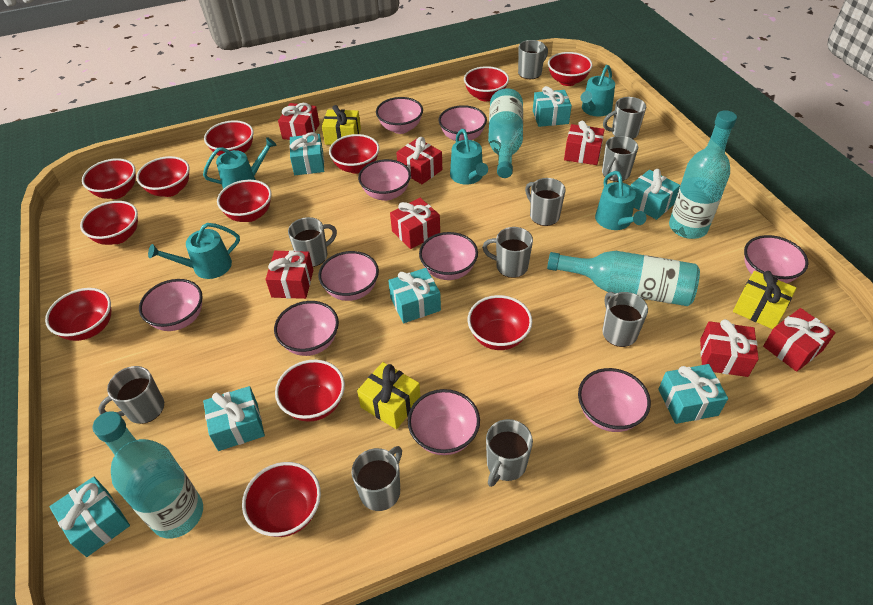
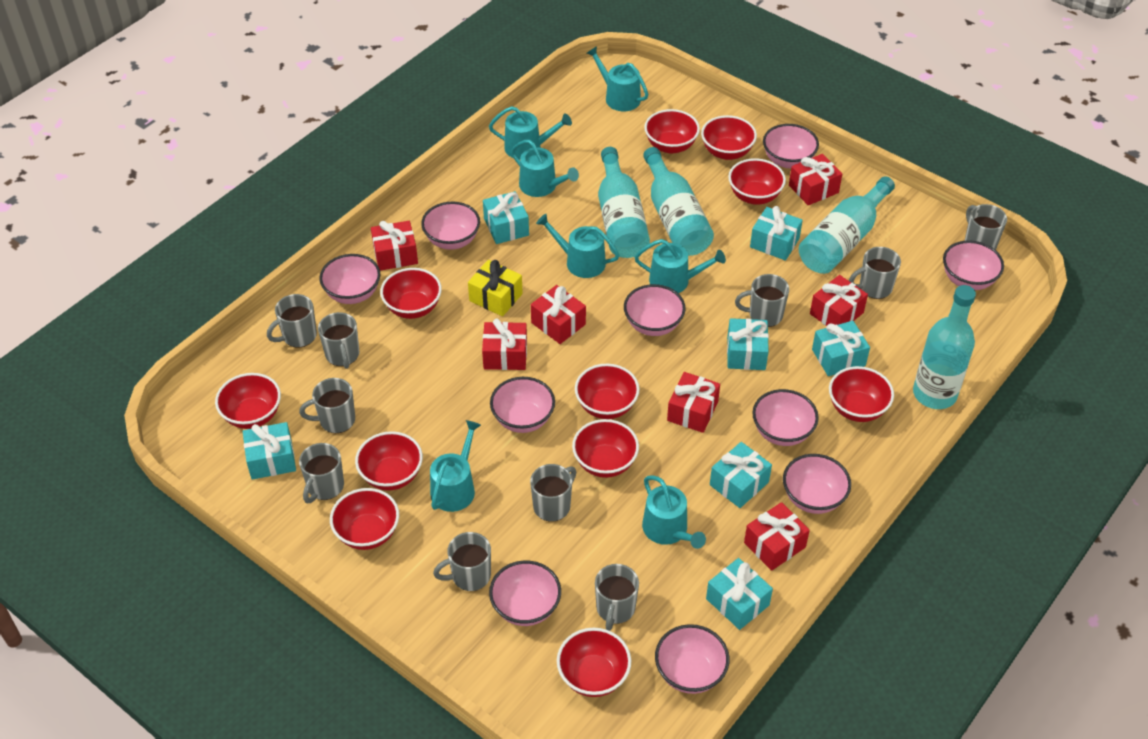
red bowl: 12 -> 11
turquoise watering can: 5 -> 7
yellow gift: 3 -> 1

